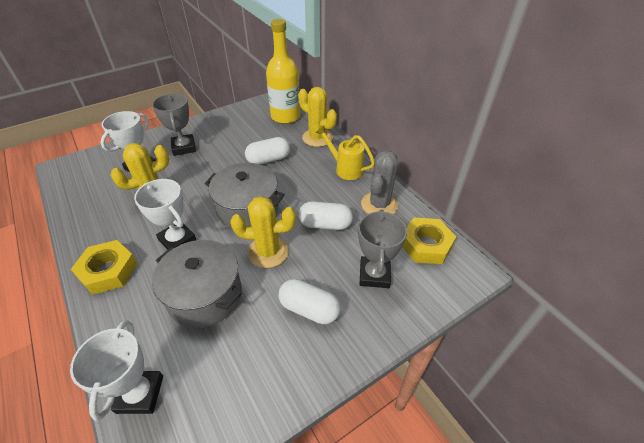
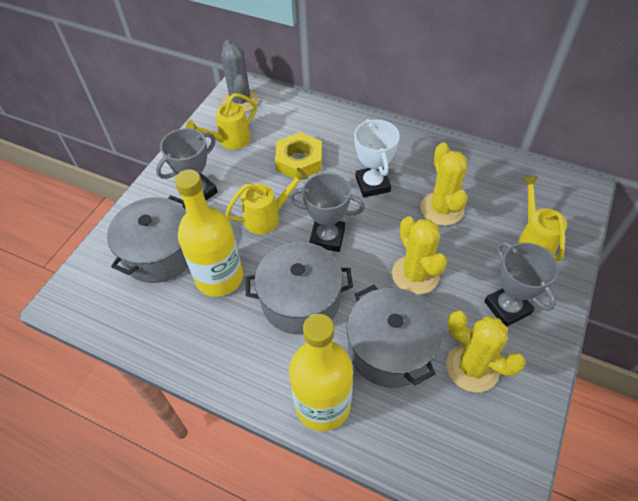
grey pot: 2 -> 3
grey trophy: 2 -> 3
white capsule: 3 -> 0
white trophy: 3 -> 1
yellow bottle: 1 -> 2
yellow nut: 2 -> 1
yellow watering can: 1 -> 3

